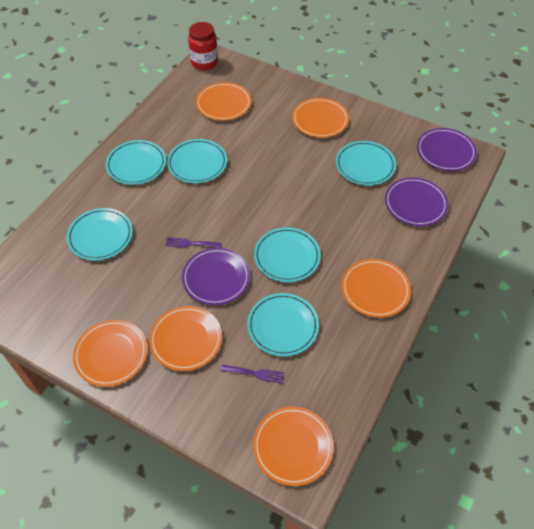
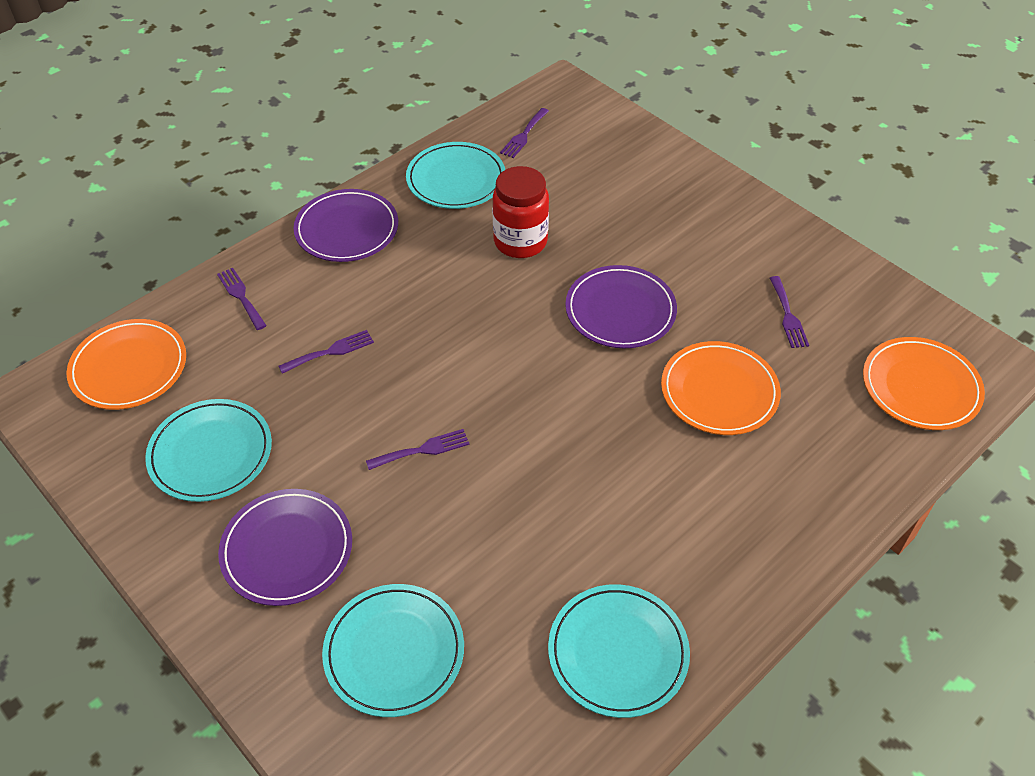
orange plate: 6 -> 3
purple fork: 2 -> 5
turquoise plate: 6 -> 4

